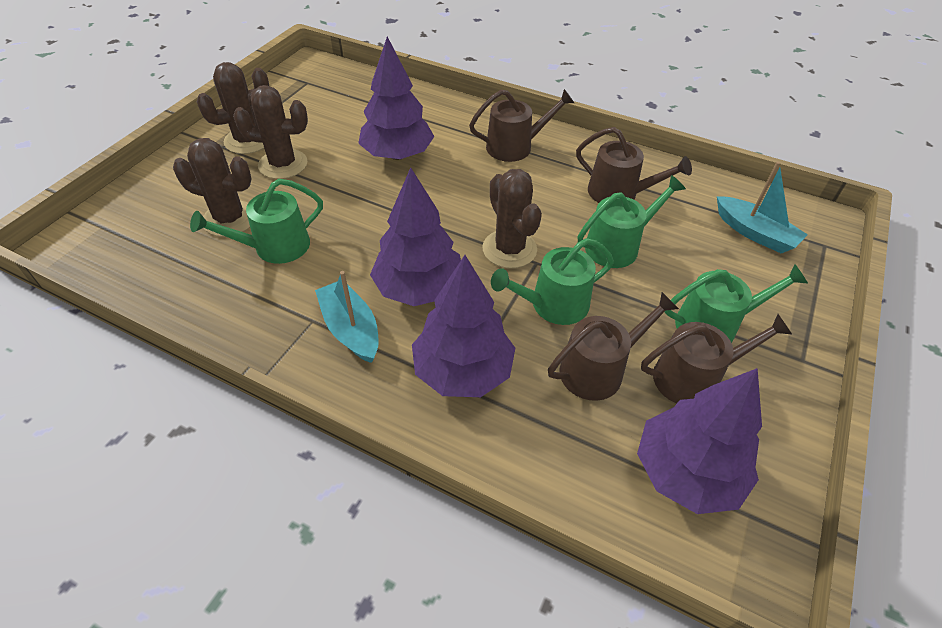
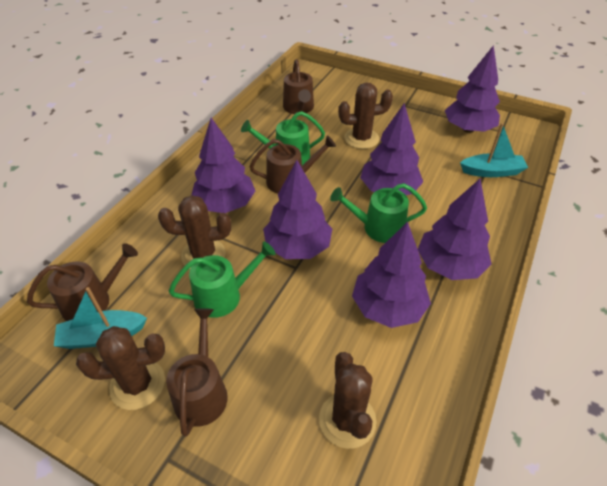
green watering can: 4 -> 3
purple tree: 4 -> 6

